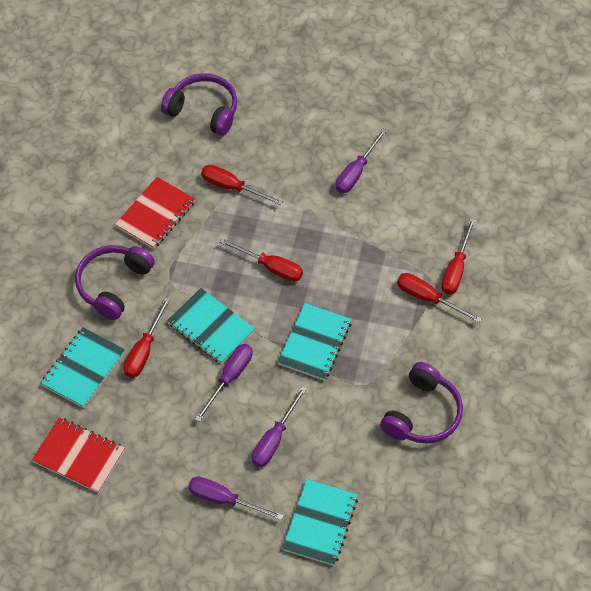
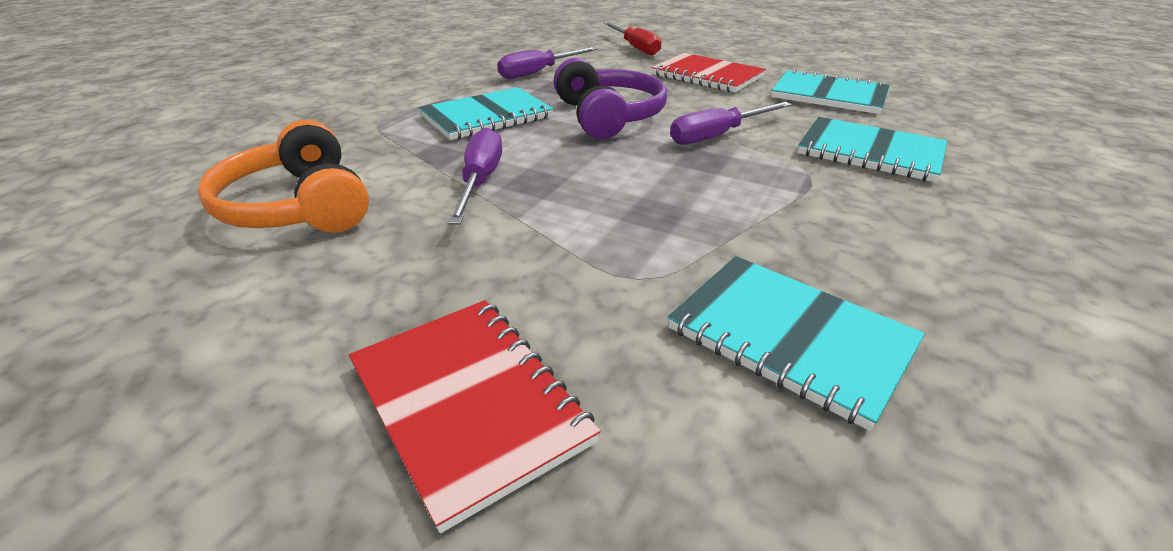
orange headphones: 0 -> 1
purple headphones: 3 -> 1
purple screwdriver: 4 -> 3
red screwdriver: 5 -> 1

